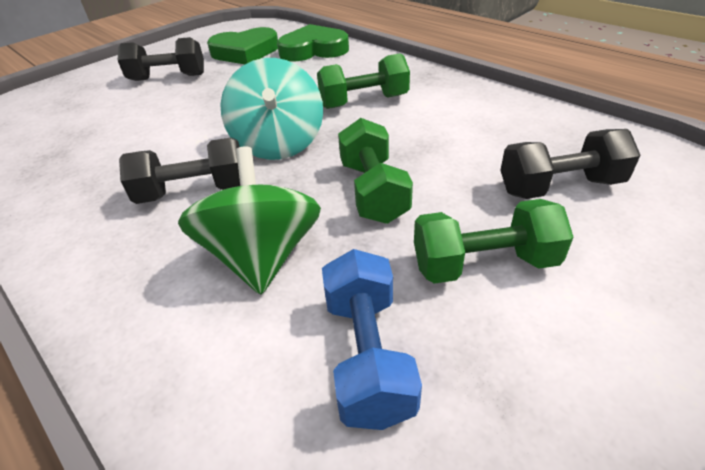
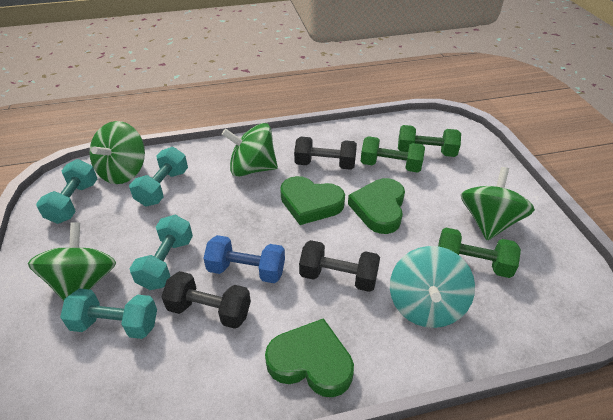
green heart: 2 -> 3
green spinning top: 1 -> 4
turquoise dumbbell: 0 -> 4

